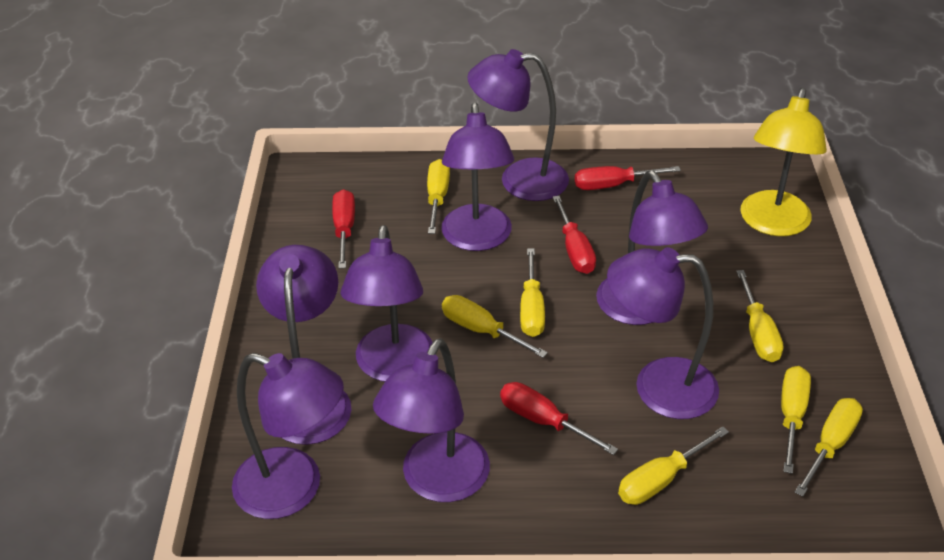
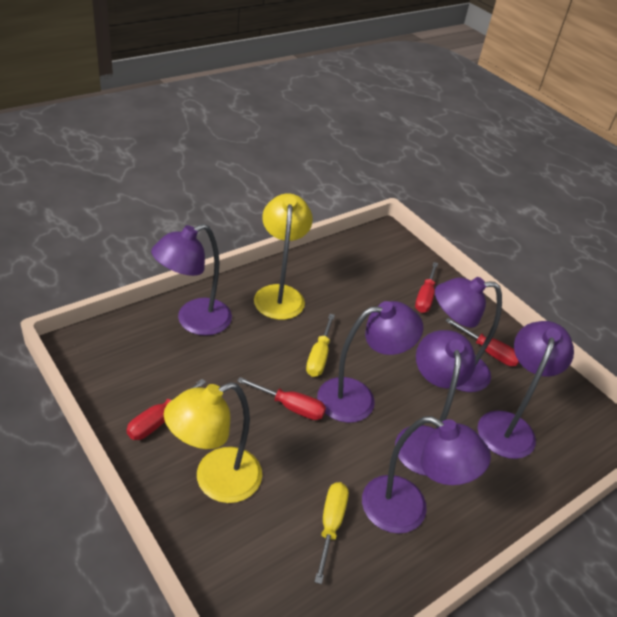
purple lamp: 8 -> 6
yellow lamp: 1 -> 2
yellow screwdriver: 7 -> 2

